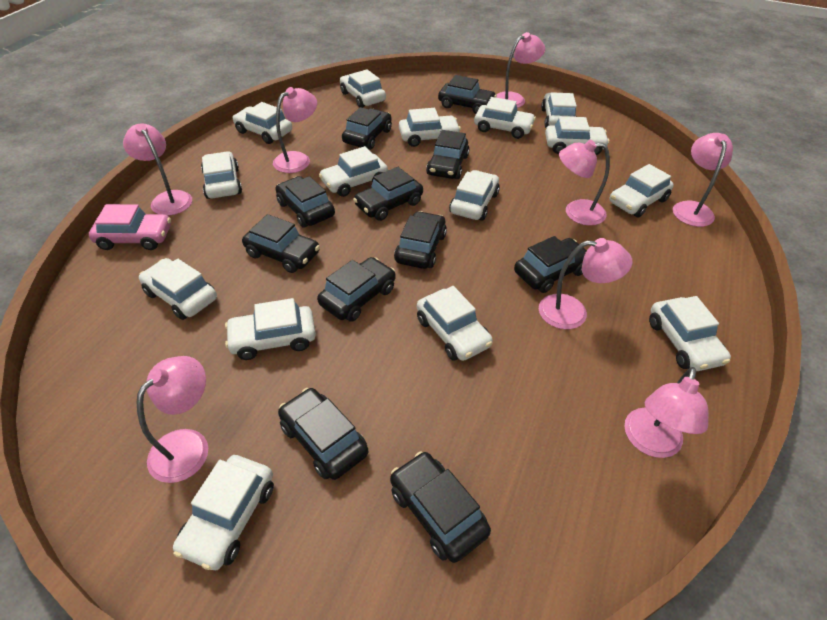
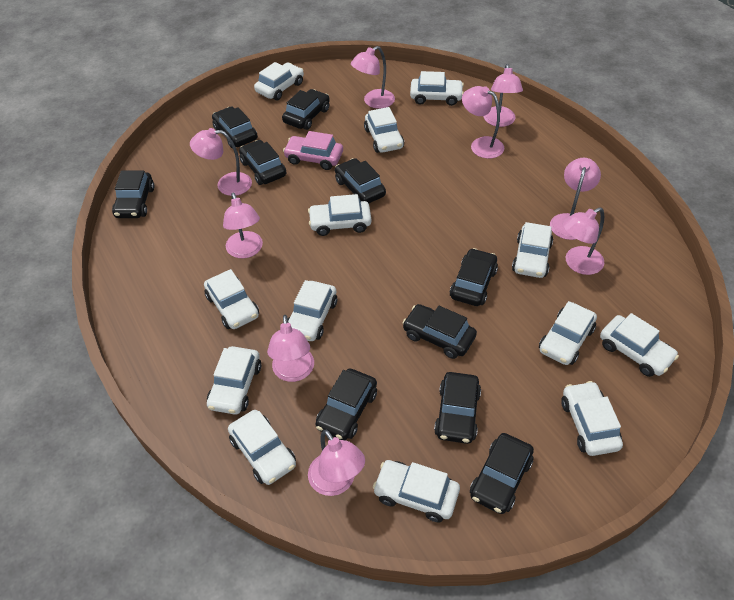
black car: 11 -> 10
pink lamp: 8 -> 9
white car: 15 -> 13

